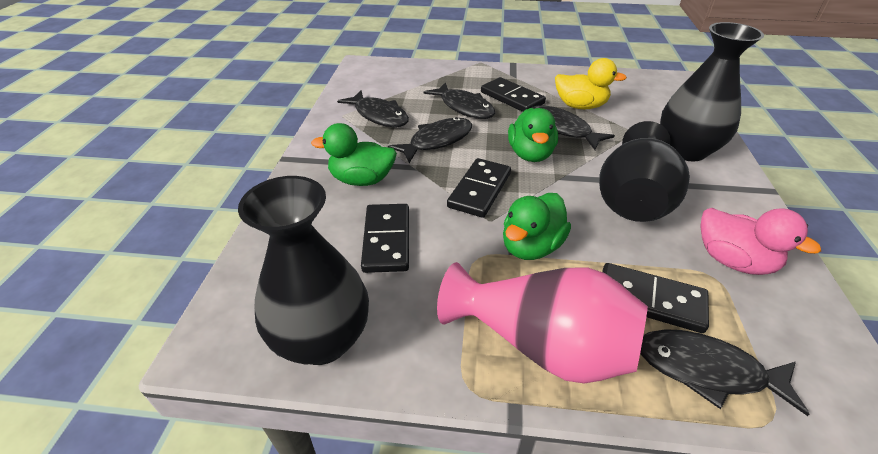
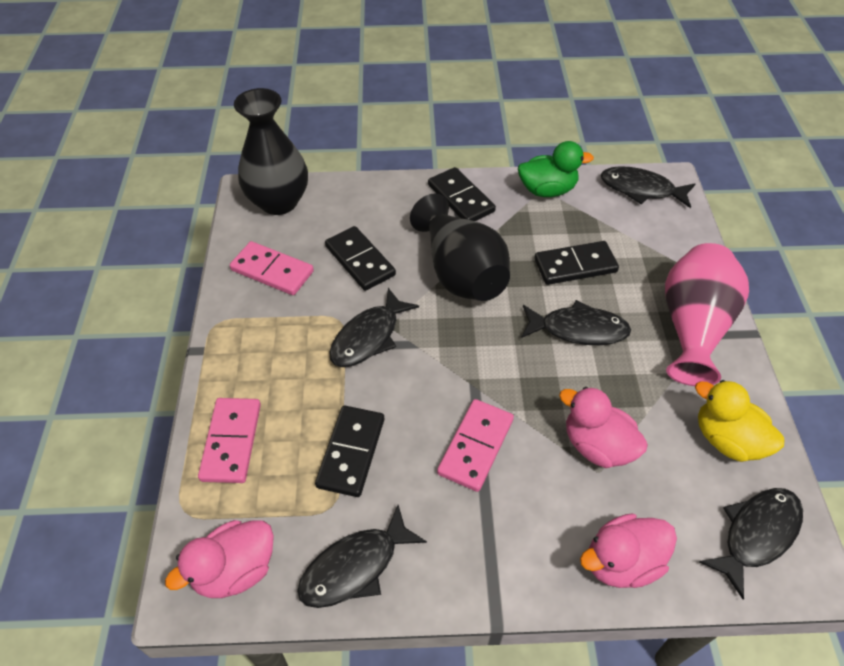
black vase: 3 -> 2
green duck: 3 -> 1
pink domino: 0 -> 3
pink duck: 1 -> 3

